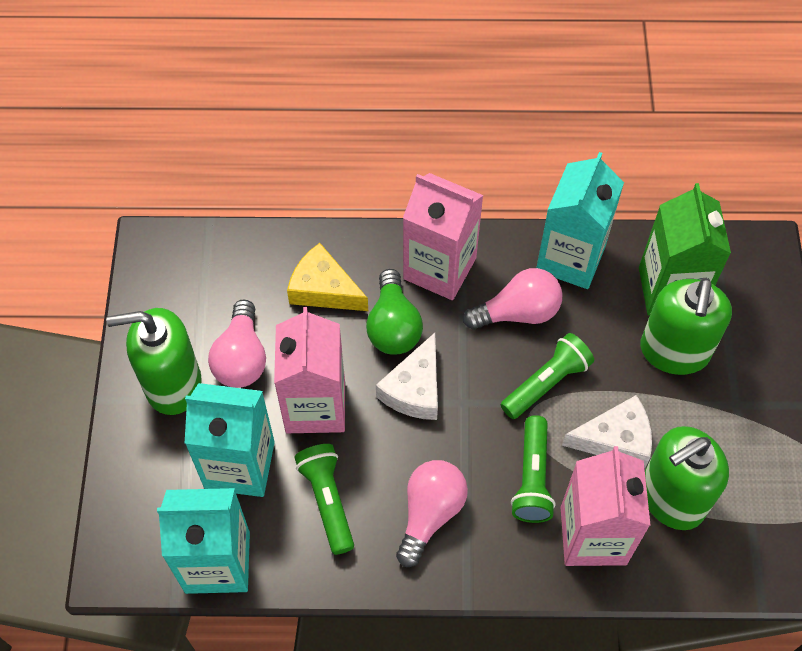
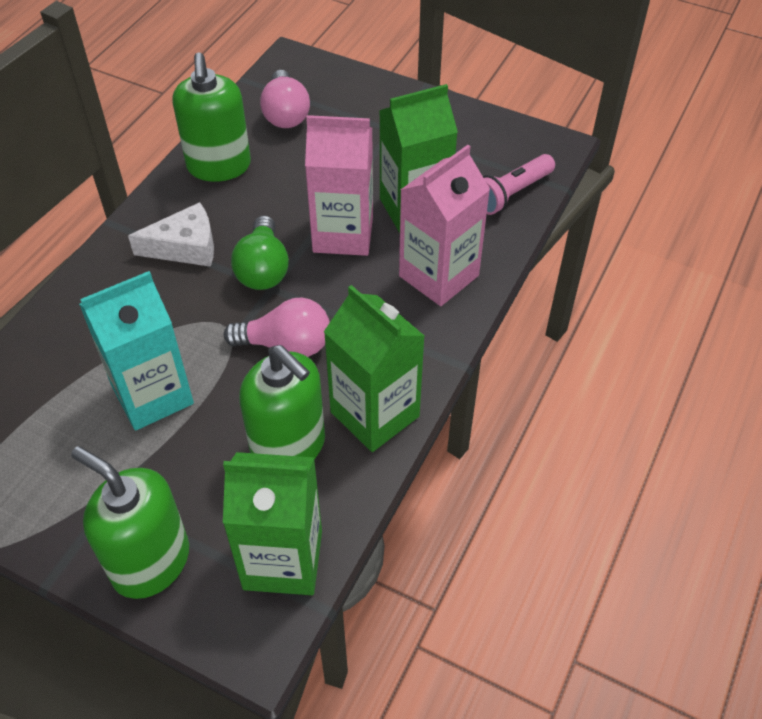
green carton: 1 -> 3
green flashlight: 3 -> 0
pink carton: 3 -> 2
pink flashlight: 0 -> 1
pink light bulb: 3 -> 2
turquoise carton: 3 -> 1
white cheese: 2 -> 1
yellow cheese: 1 -> 0

